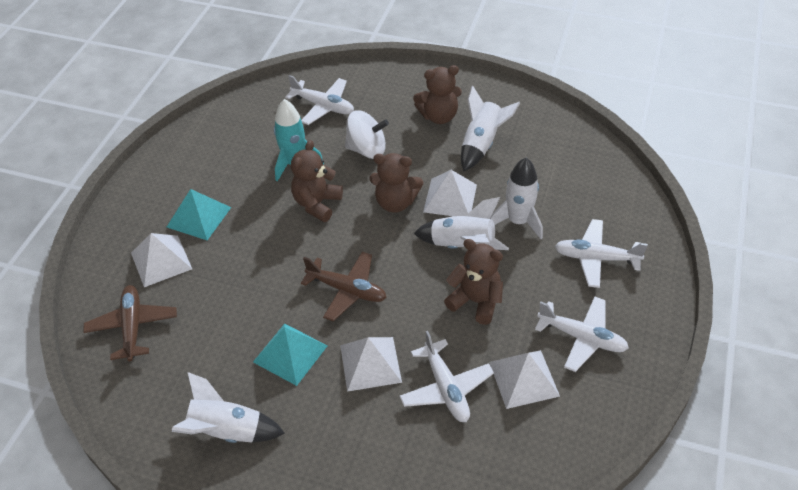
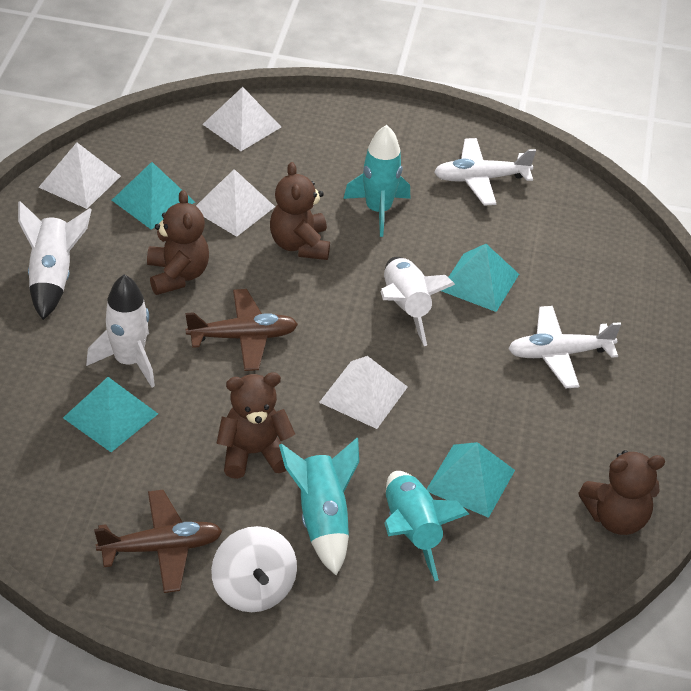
turquoise pyramid: 2 -> 4
turquoise rocket: 1 -> 3
white plane: 4 -> 2
white rocket: 4 -> 3

